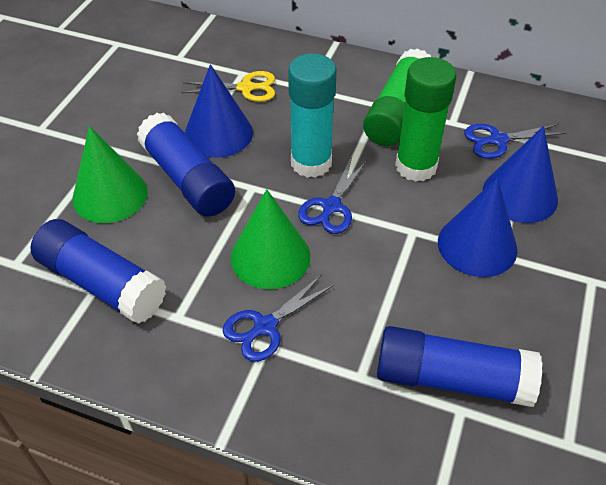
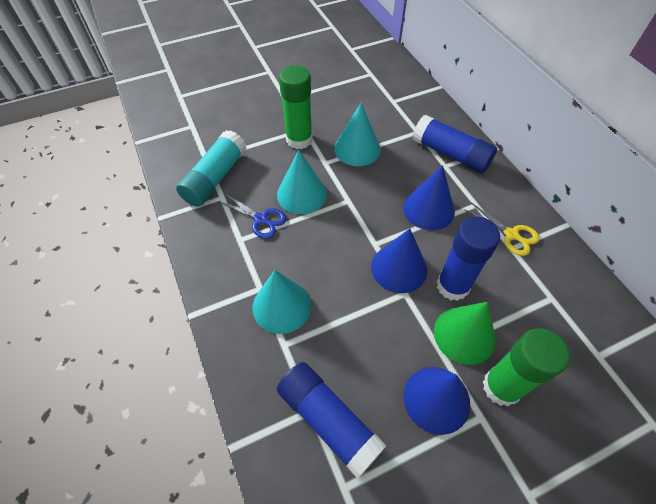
blue scissors: 3 -> 1
green cone: 2 -> 1
turquoise cone: 0 -> 3

